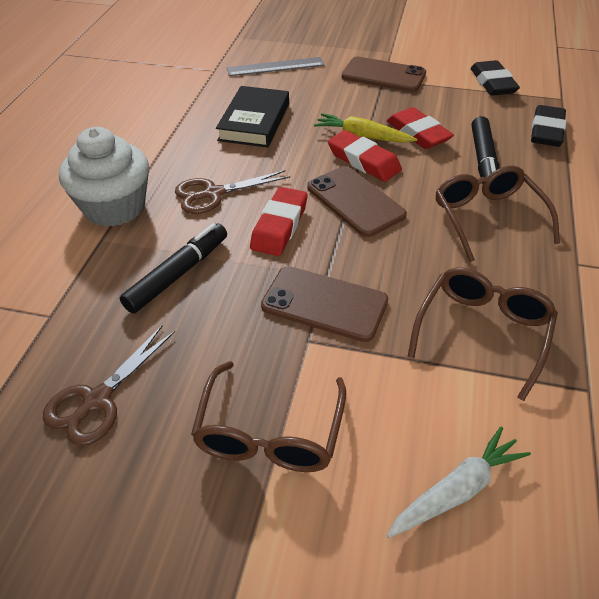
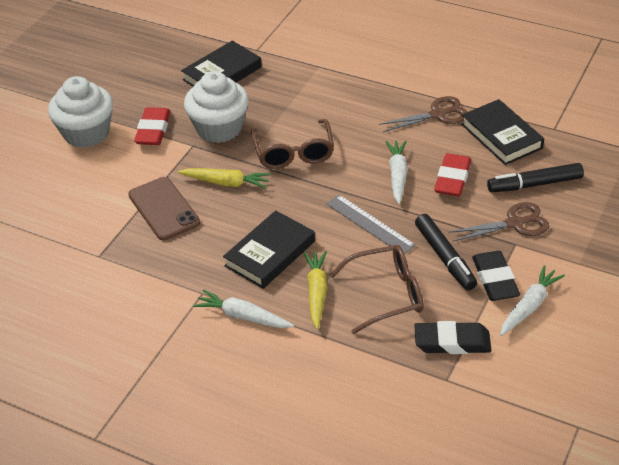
black book: 1 -> 3
brown glasses: 3 -> 2
brown phone: 3 -> 1
red eraser: 3 -> 2
white carrot: 1 -> 3
white cupcake: 1 -> 2
yellow carrot: 1 -> 2

